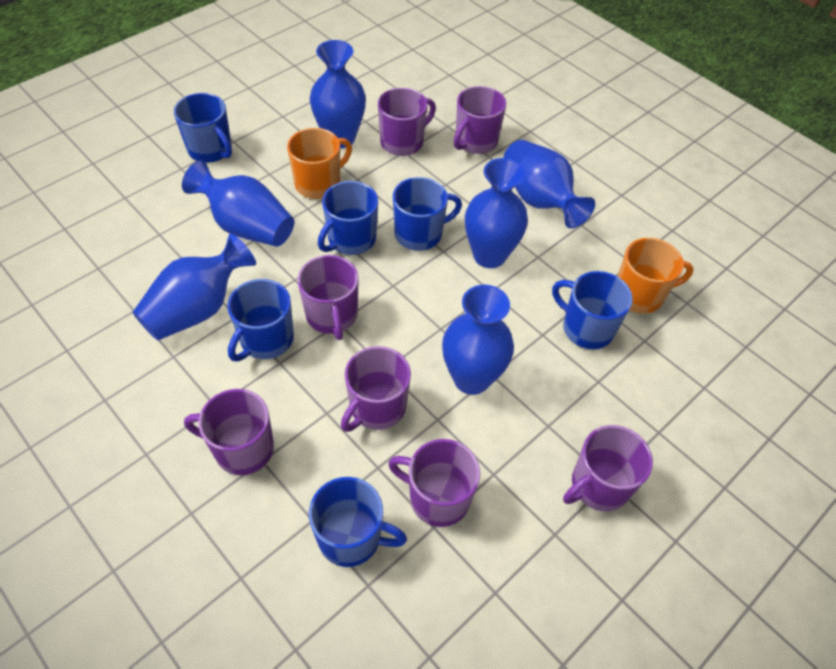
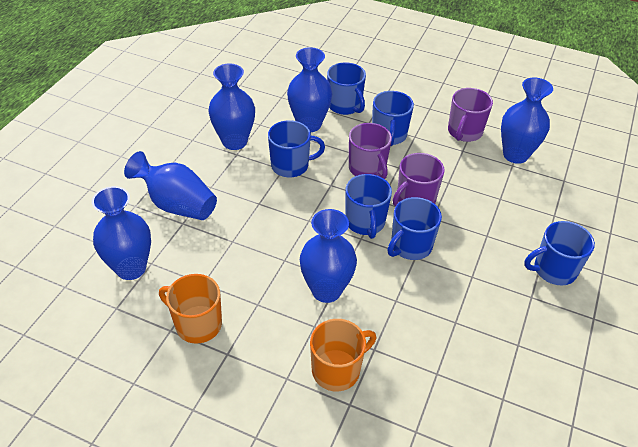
purple mug: 7 -> 3

